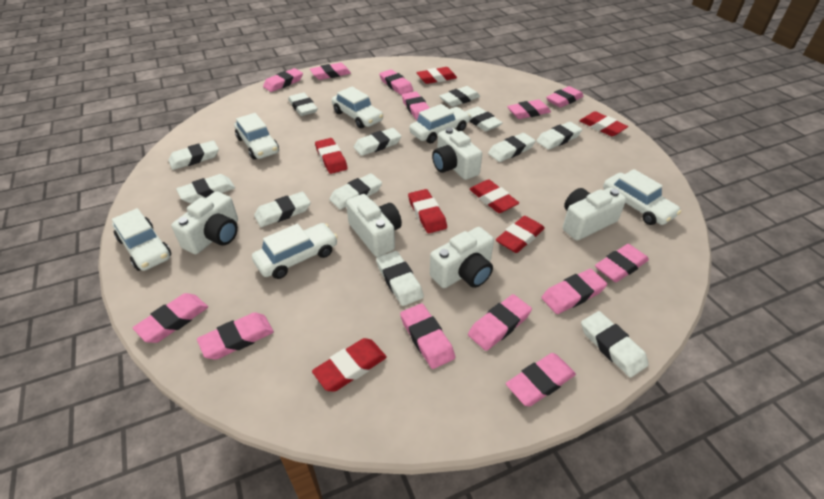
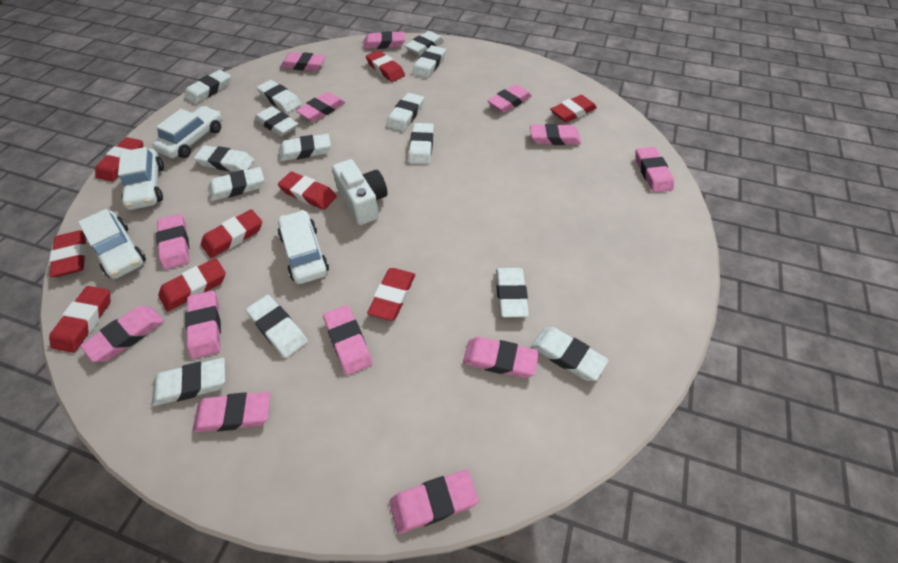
red eraser: 7 -> 9
white camera: 5 -> 1
white car: 6 -> 4
white eraser: 12 -> 14

